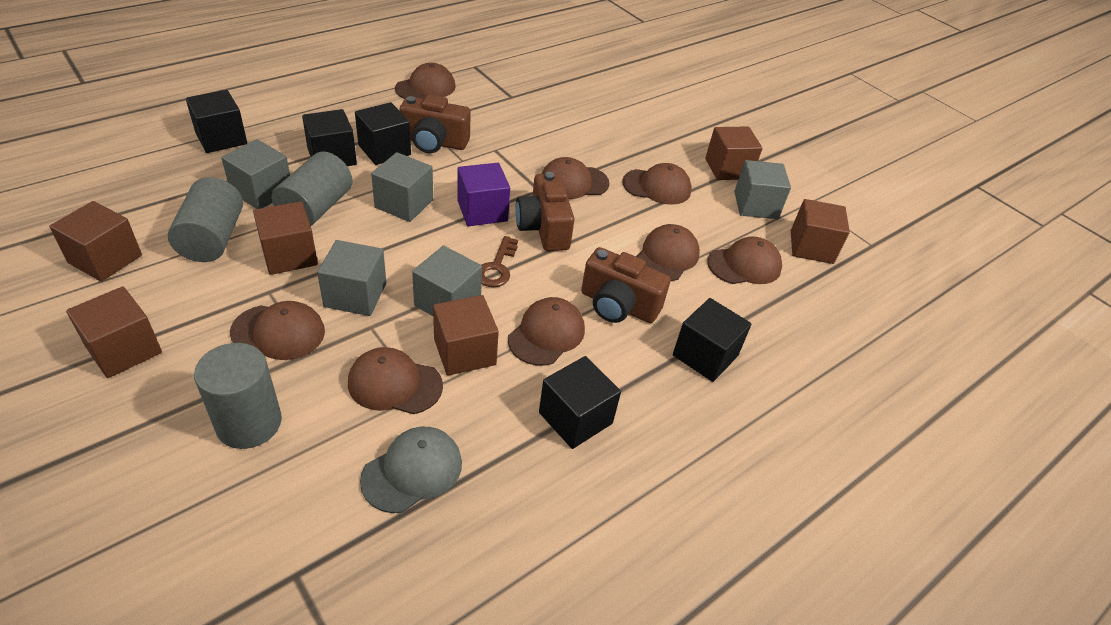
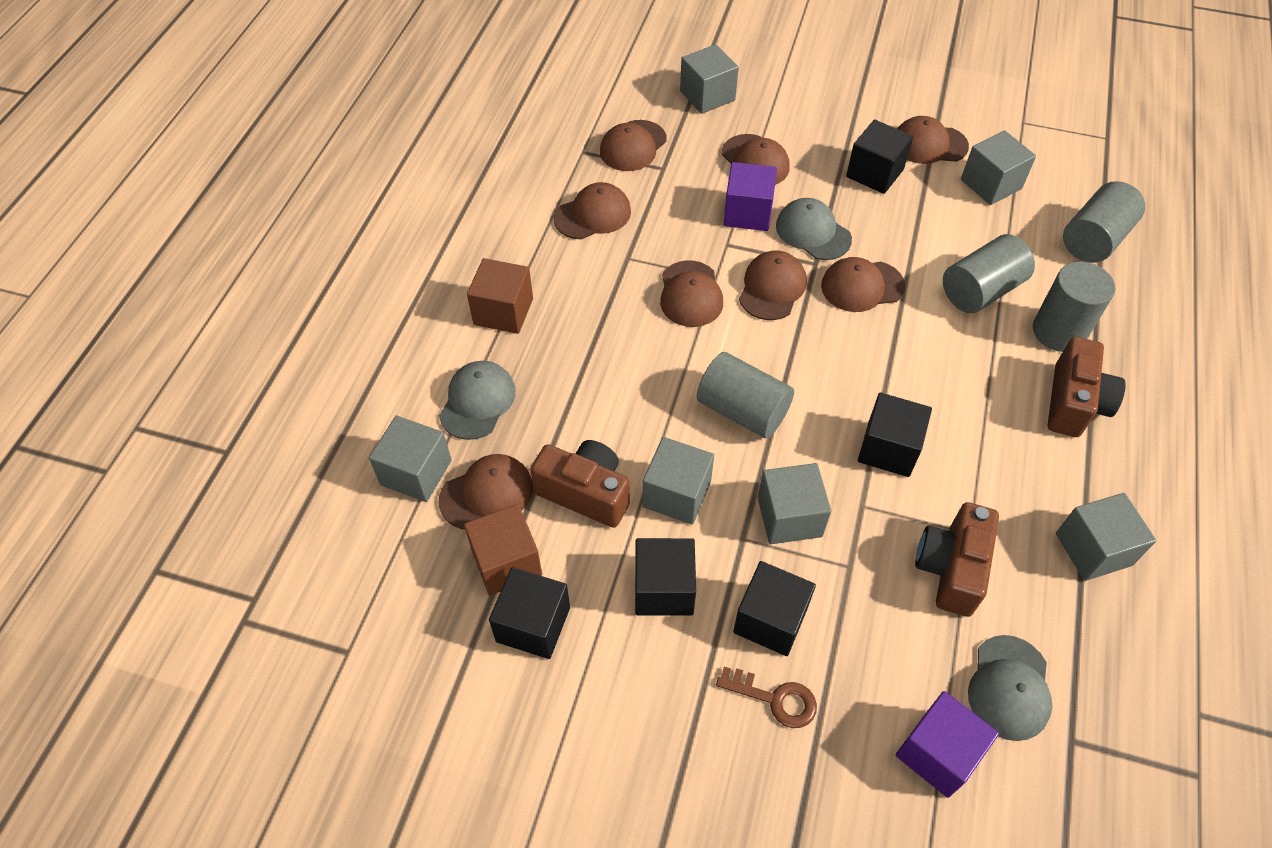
brown cube: 6 -> 2
grey cap: 1 -> 3
grey cube: 5 -> 6
grey cylinder: 3 -> 4
purple cube: 1 -> 2

